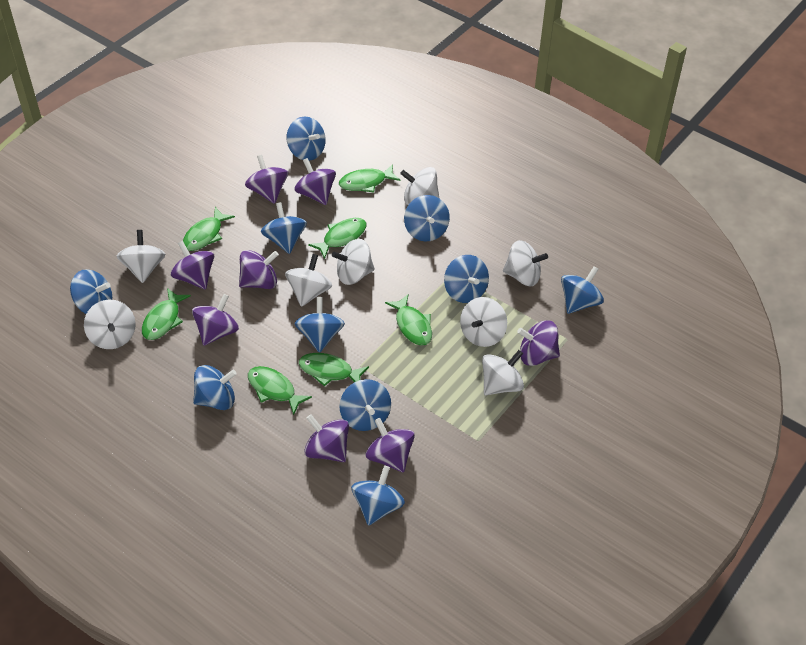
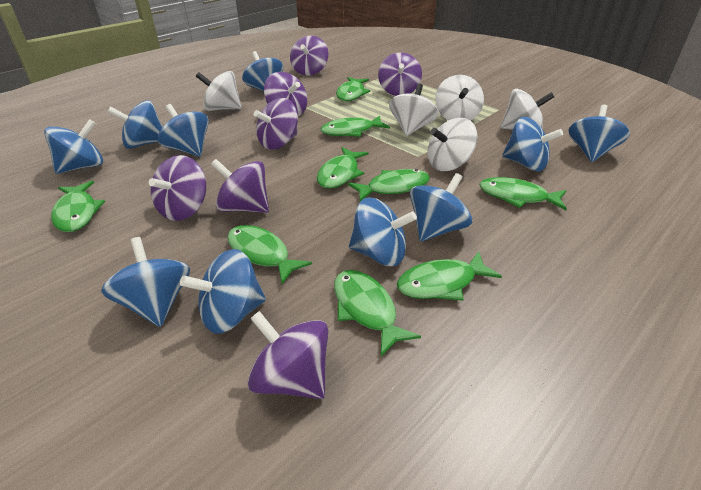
green fish: 7 -> 9
purple spinning top: 8 -> 7
white spinning top: 8 -> 5

